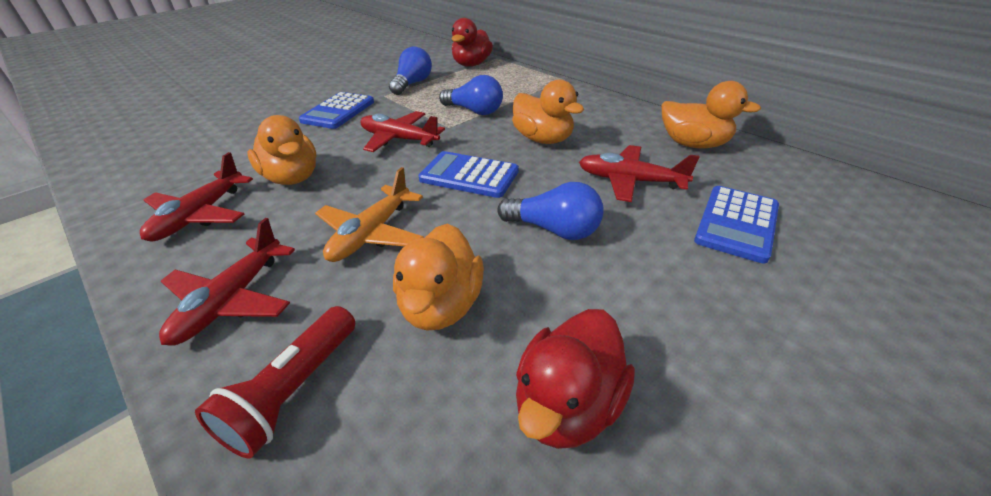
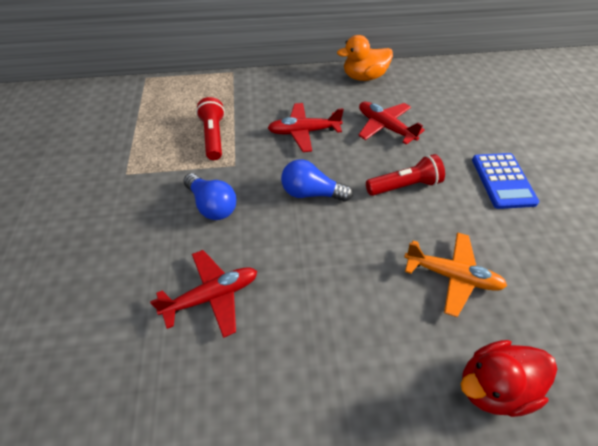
blue calculator: 3 -> 1
blue light bulb: 3 -> 2
orange duck: 4 -> 1
red duck: 2 -> 1
red flashlight: 1 -> 2
red plane: 4 -> 3

